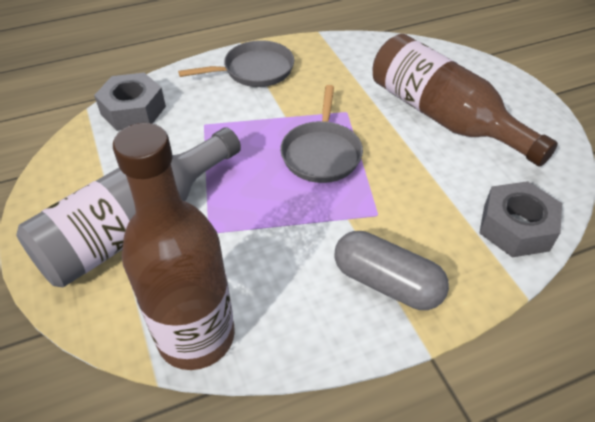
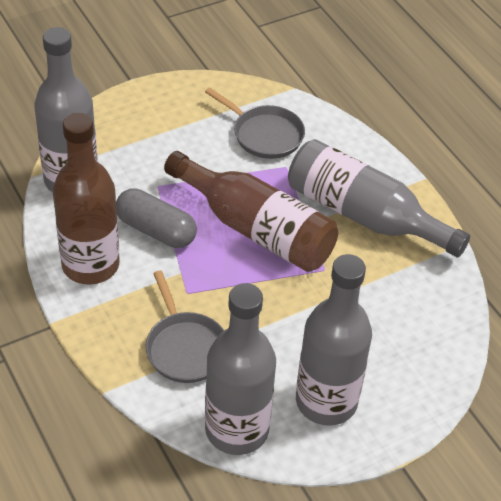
grey bottle: 1 -> 4
grey nut: 2 -> 0

